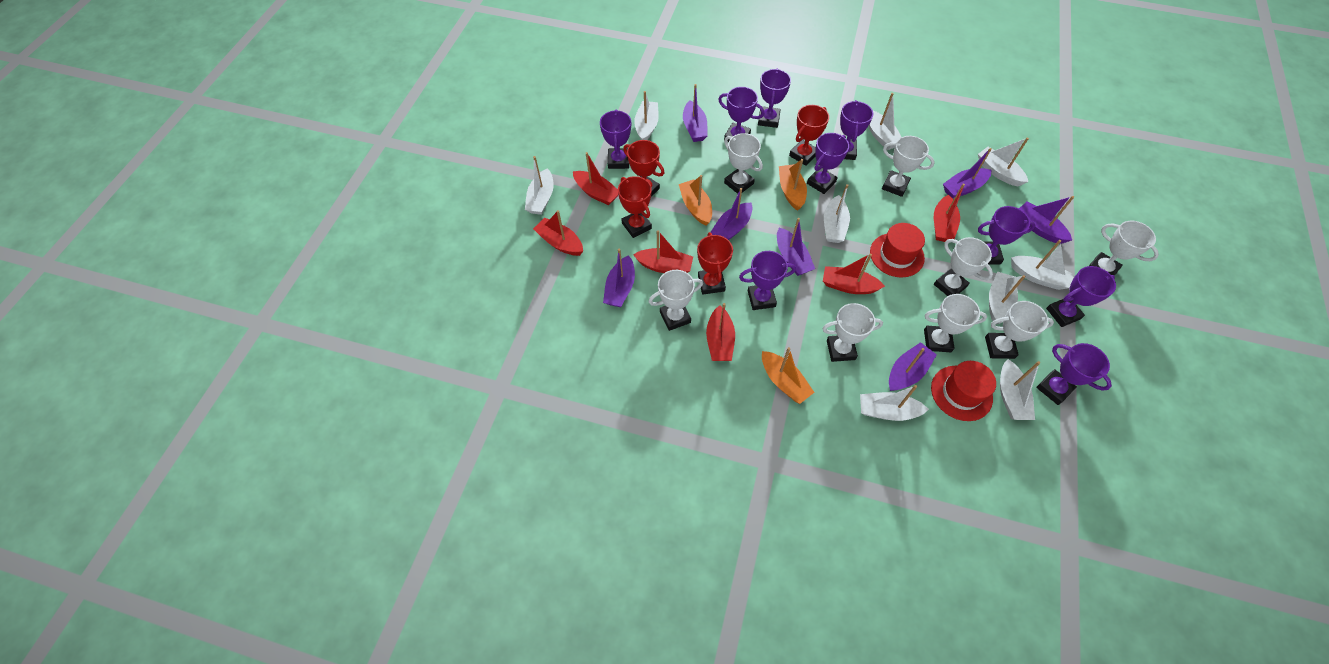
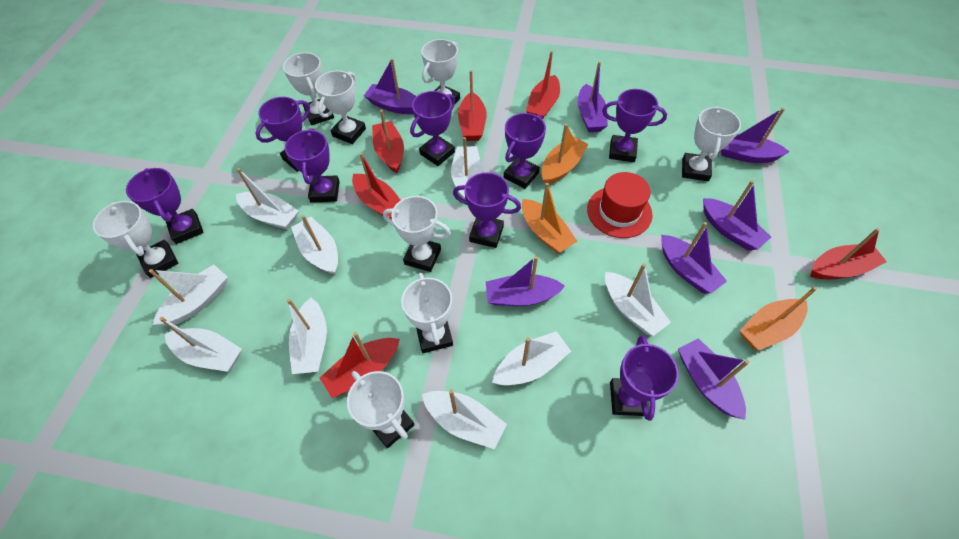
purple trophy: 9 -> 8
red hat: 2 -> 1
red trophy: 4 -> 0

